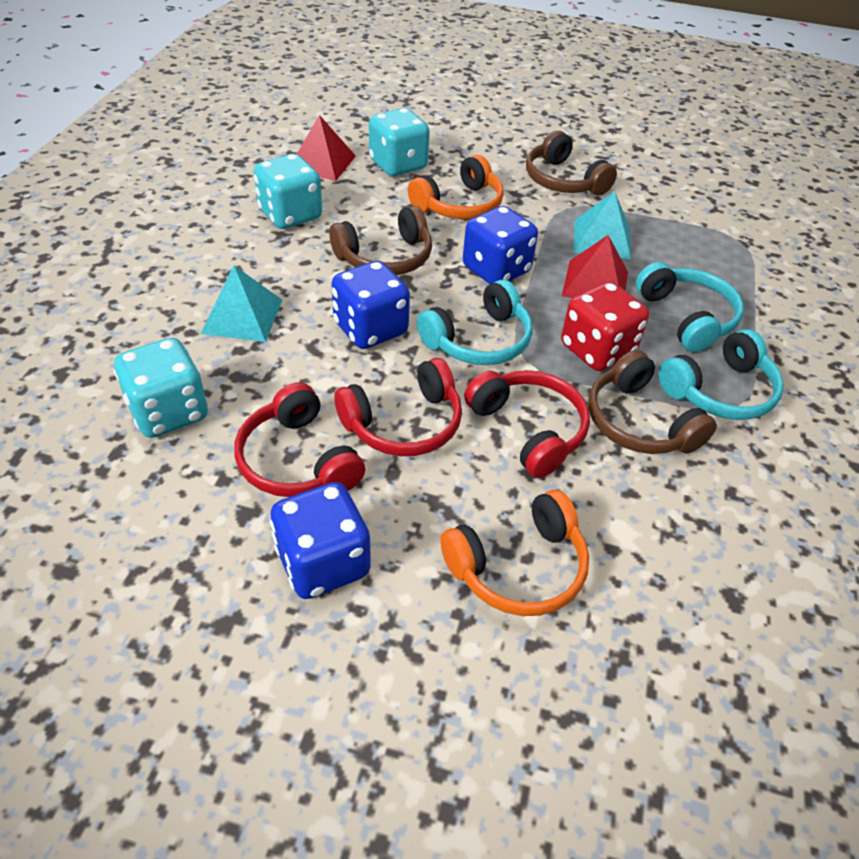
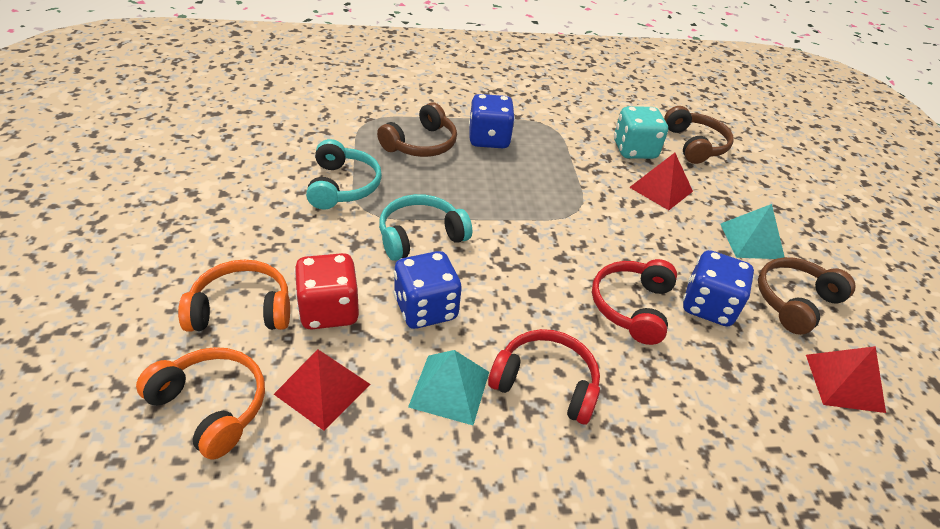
red headphones: 3 -> 2
red pyramid: 2 -> 3
turquoise dice: 3 -> 1
turquoise headphones: 3 -> 2

